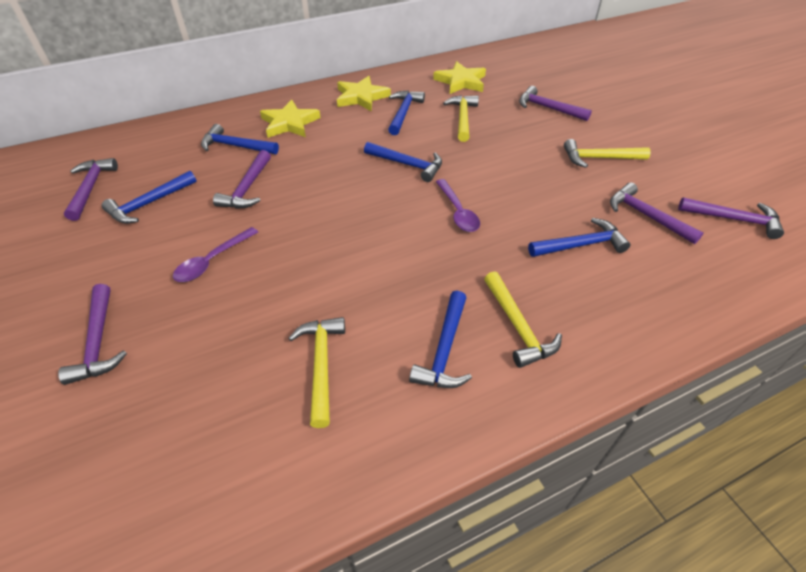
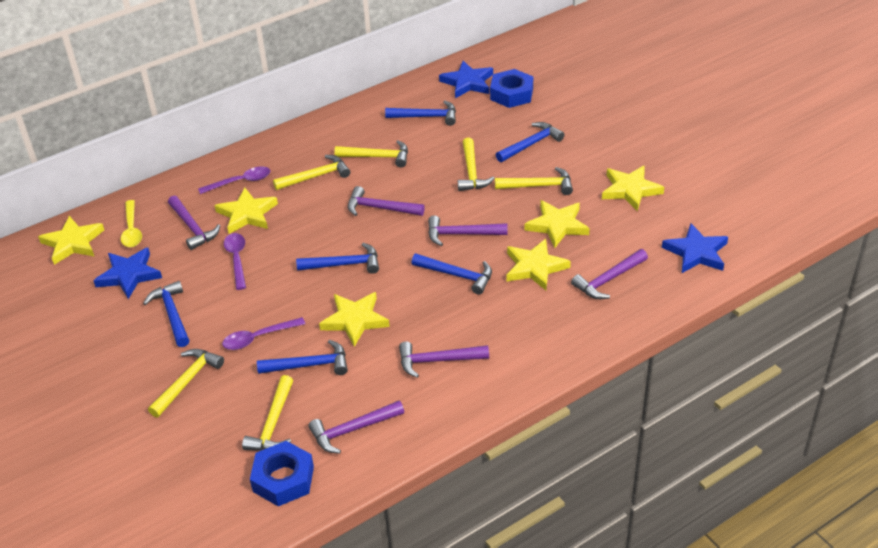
blue nut: 0 -> 2
blue star: 0 -> 3
purple spoon: 2 -> 3
yellow hammer: 4 -> 6
yellow spoon: 0 -> 1
yellow star: 3 -> 6

